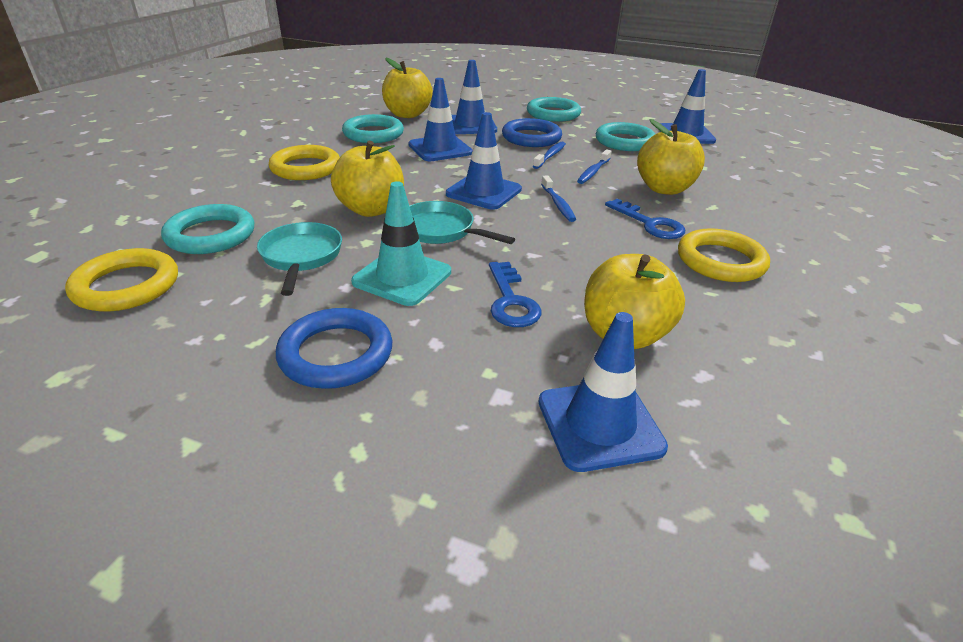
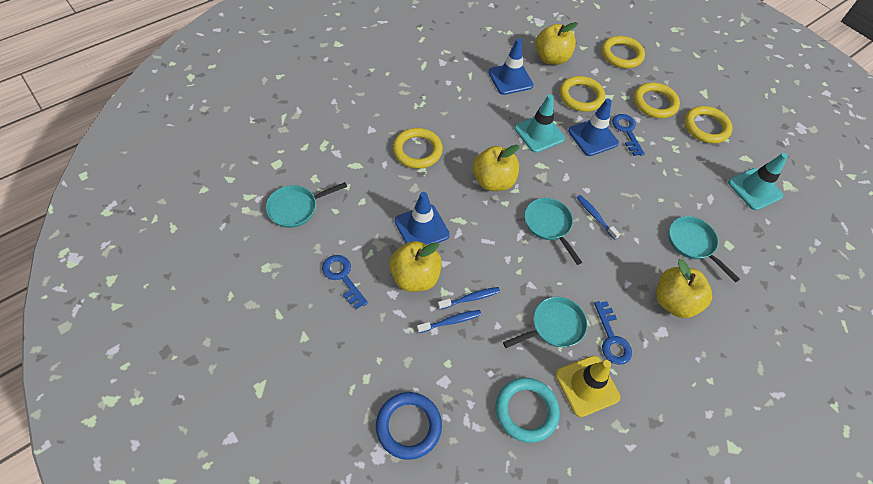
blue key: 2 -> 3
blue ring: 2 -> 1
blue traffic cone: 5 -> 3
turquoise pan: 2 -> 4
turquoise ring: 4 -> 1
turquoise traffic cone: 1 -> 2
yellow ring: 3 -> 5
yellow traffic cone: 0 -> 1

